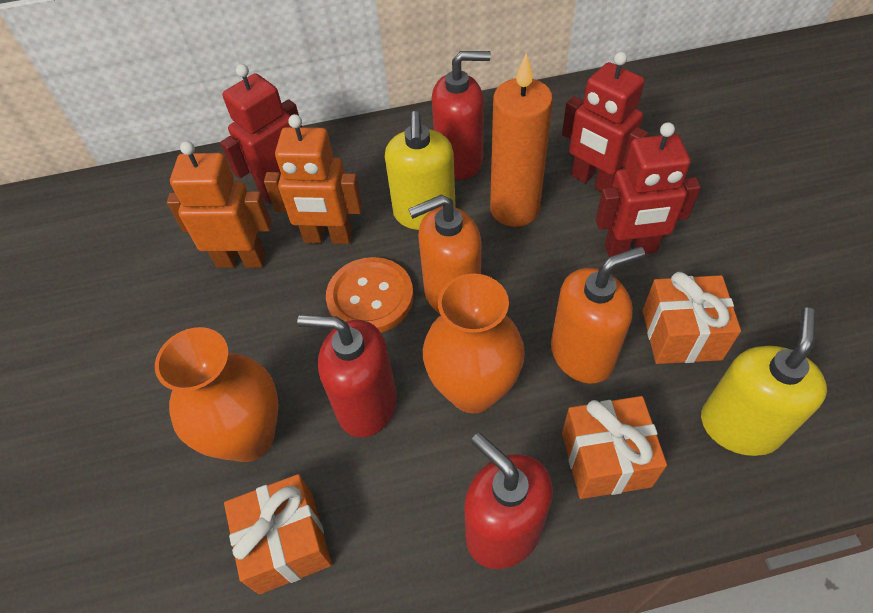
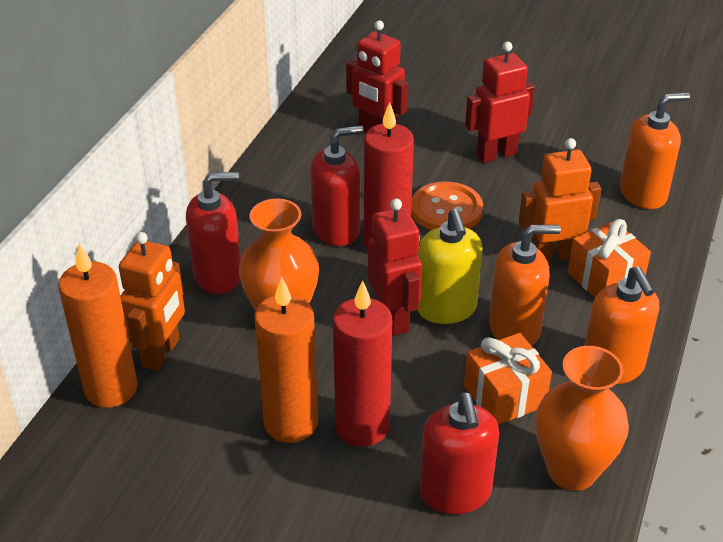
orange candle: 1 -> 2
orange gift: 3 -> 2
orange soap dispenser: 2 -> 3
red candle: 0 -> 2
yellow soap dispenser: 2 -> 1

